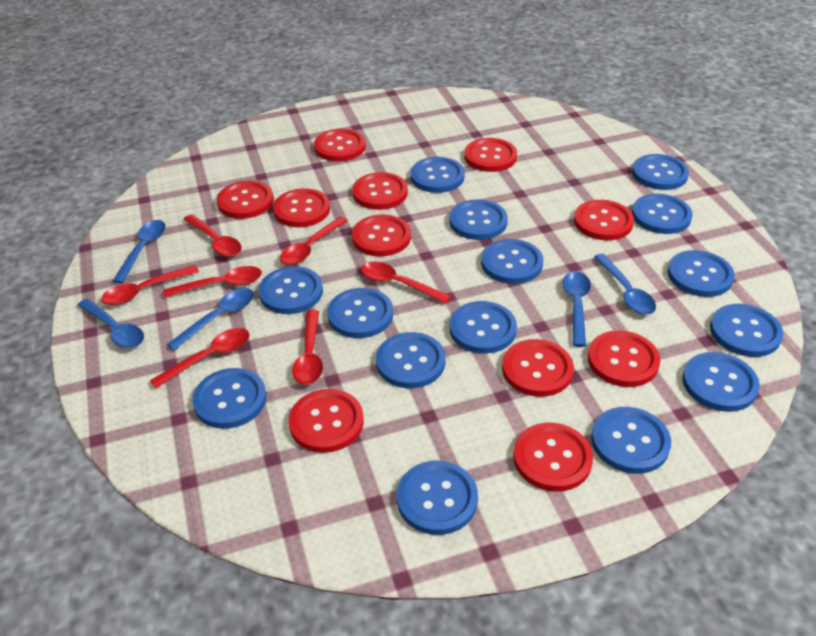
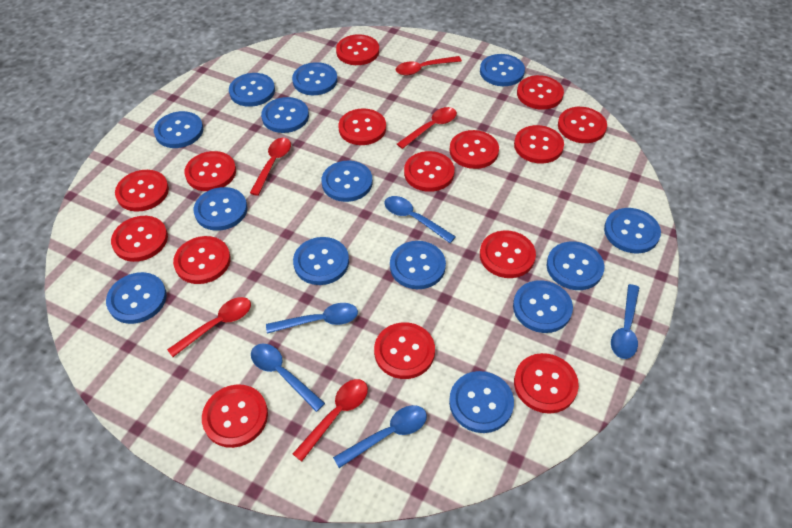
blue button: 15 -> 14
red button: 11 -> 15
red spoon: 7 -> 5

